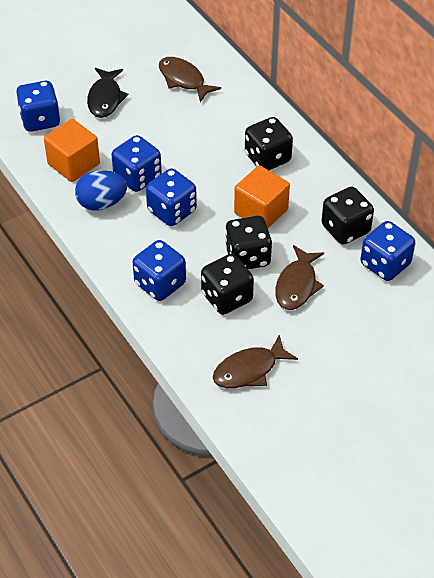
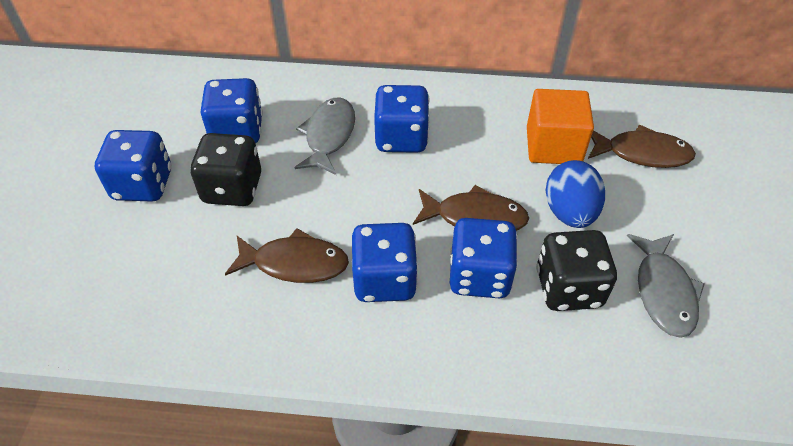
black dice: 4 -> 2
black fish: 1 -> 0
grey fish: 0 -> 2
orange cube: 2 -> 1

